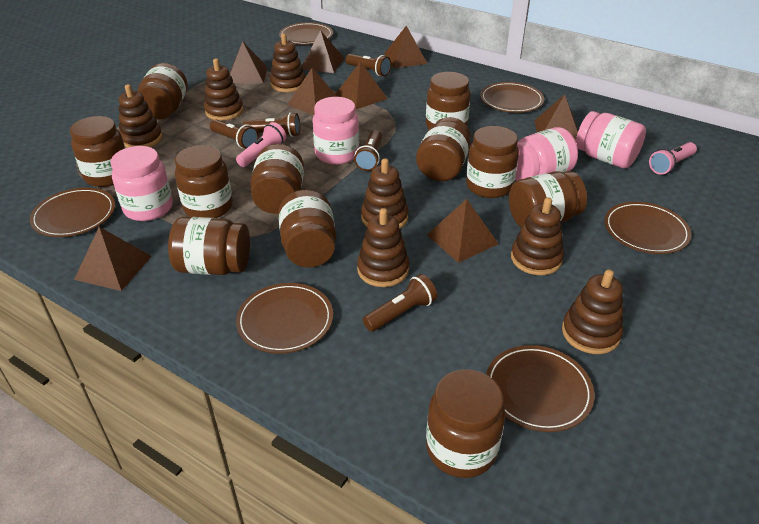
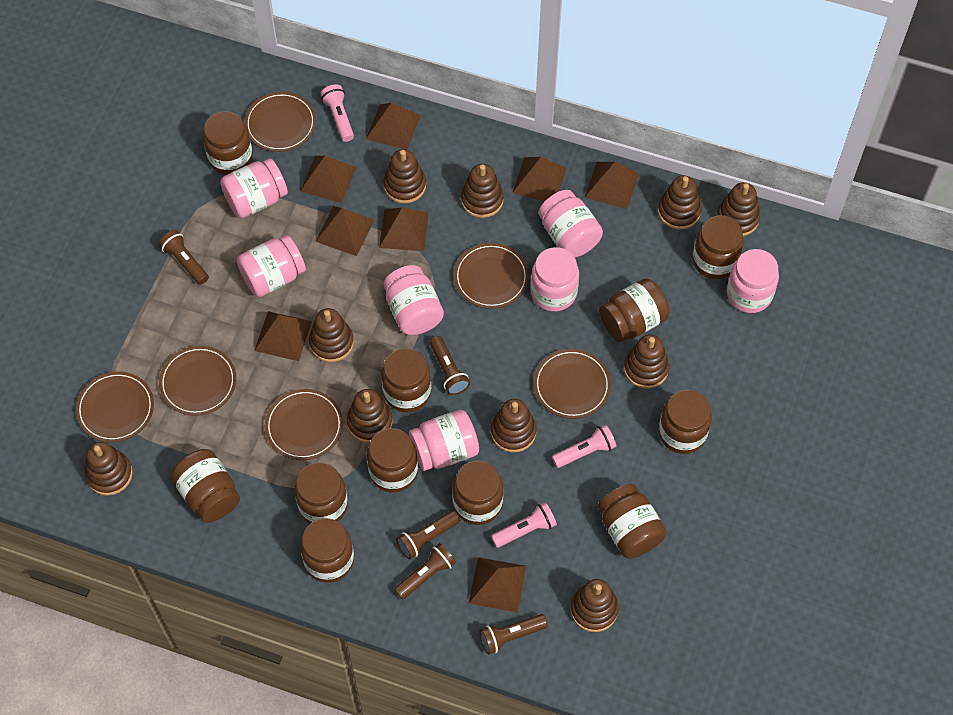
brown stacking toy: 7 -> 10
pink flashlight: 2 -> 3
pink jar: 4 -> 7

